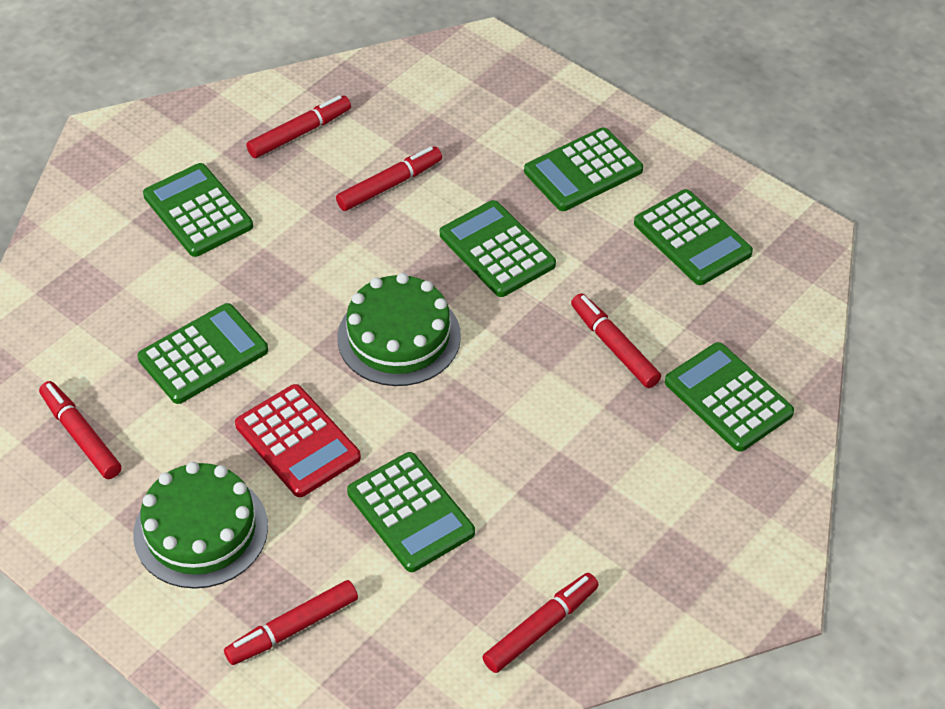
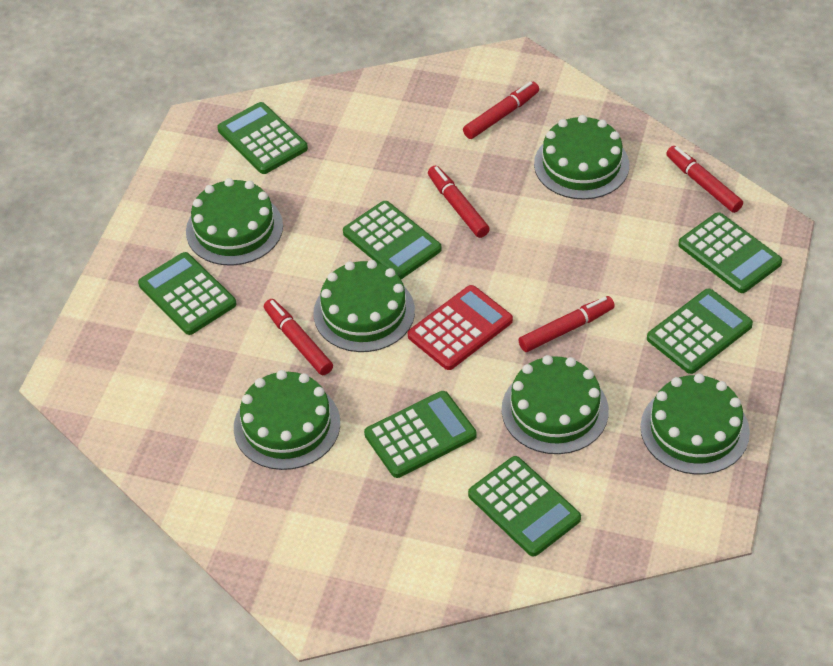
green cake: 2 -> 6
red marker: 6 -> 5

